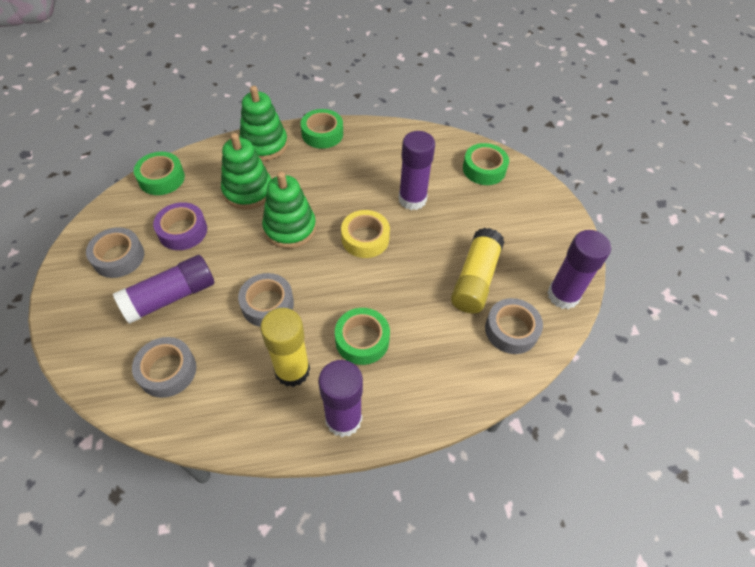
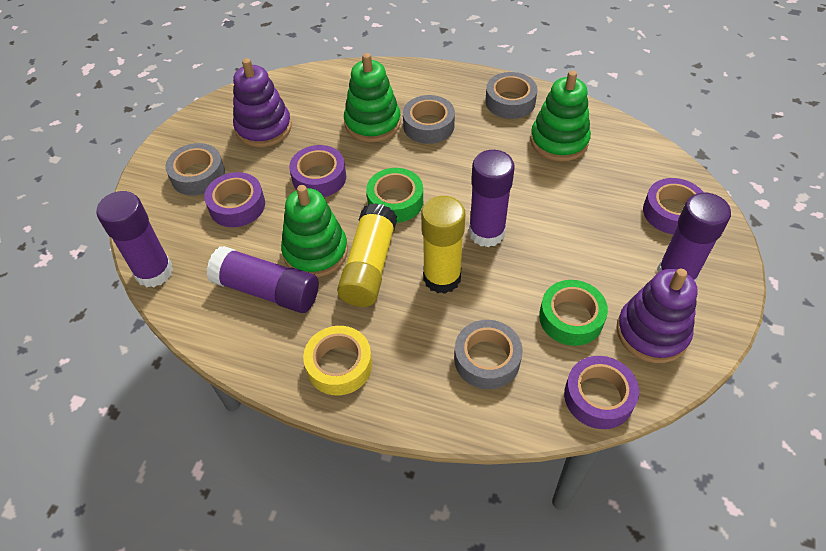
green tape: 4 -> 2
purple stacking toy: 0 -> 2
purple tape: 1 -> 4

